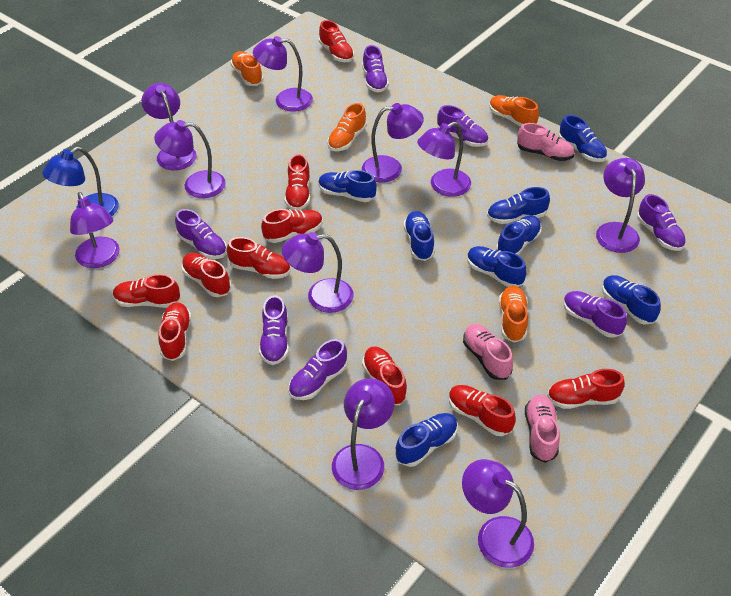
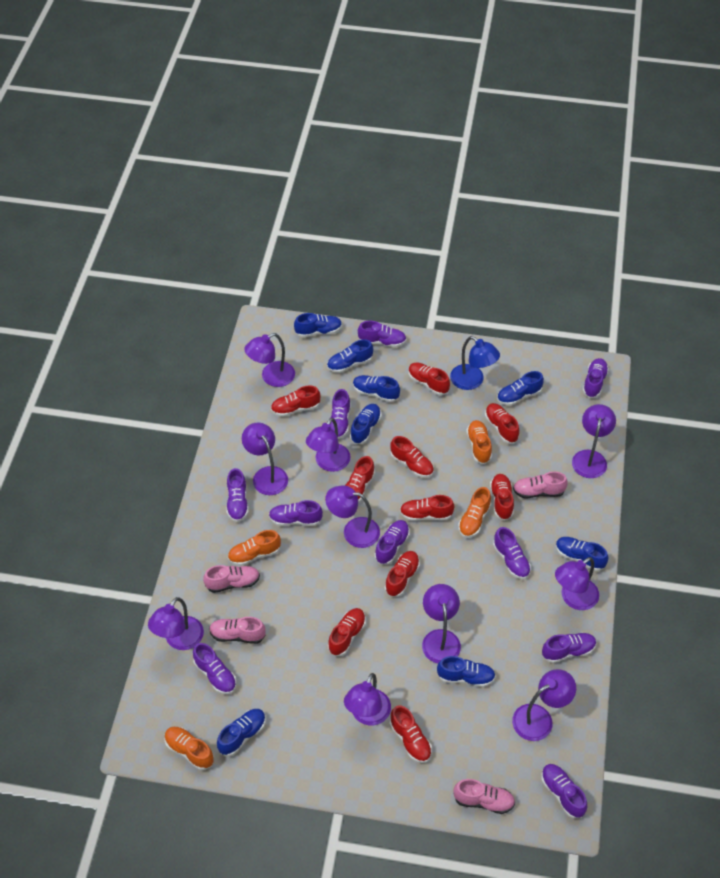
pink shoe: 3 -> 4
purple shoe: 7 -> 10

